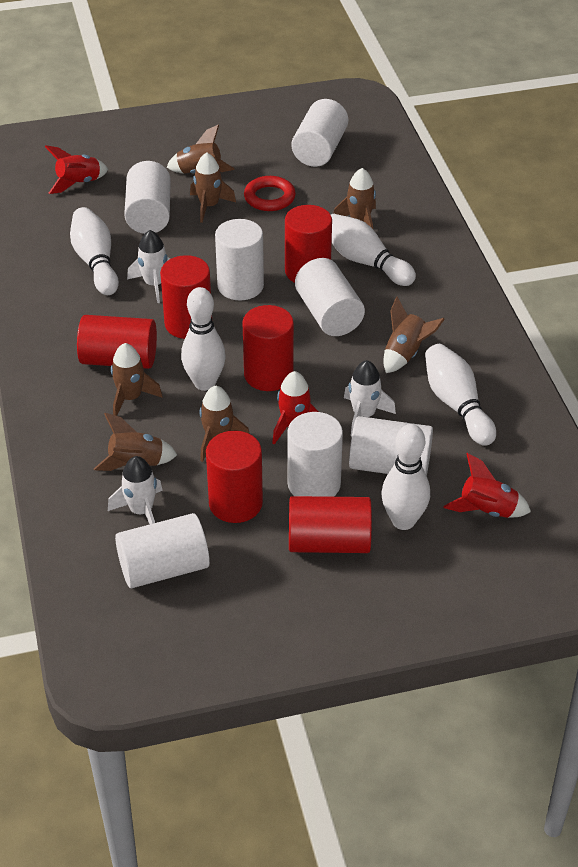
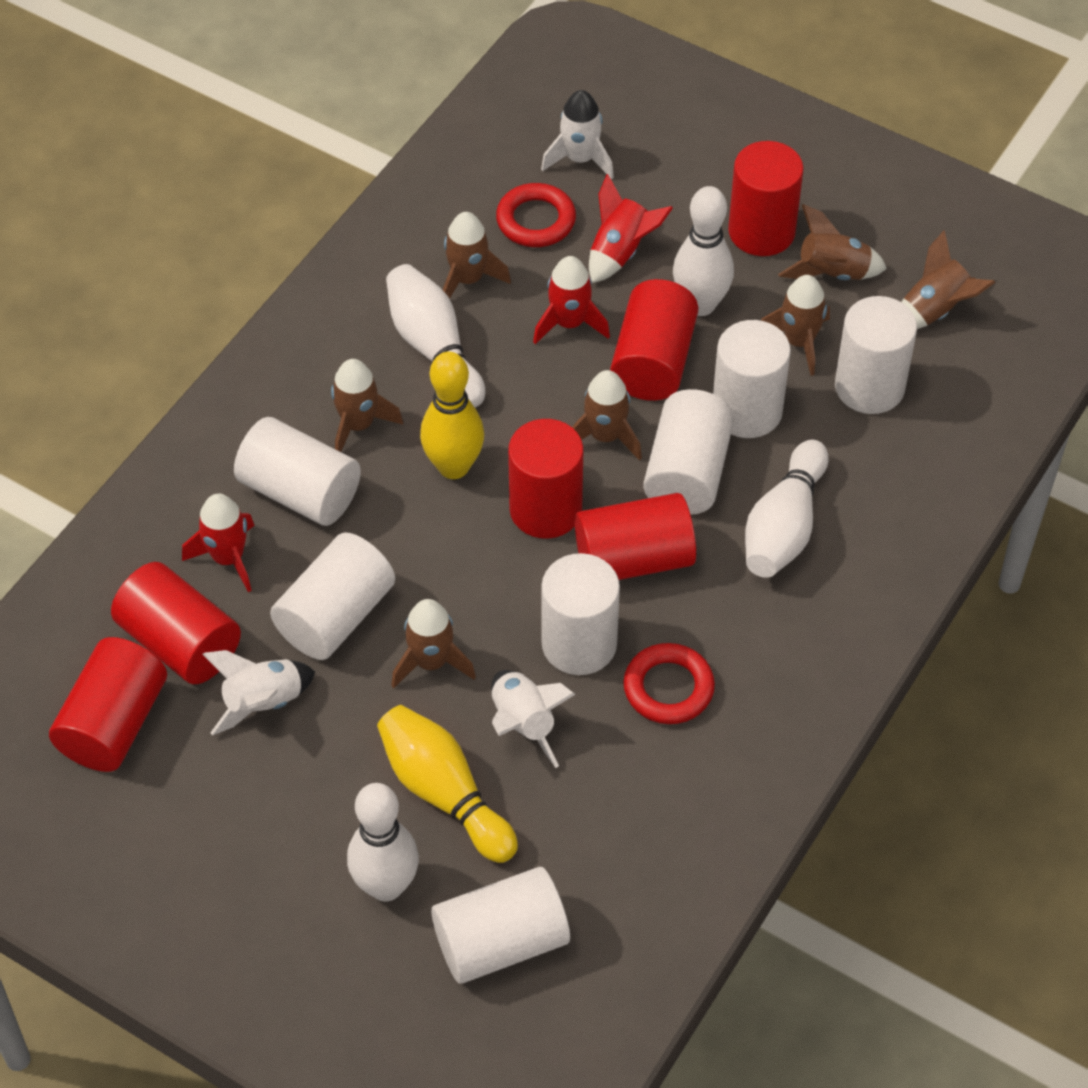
red ring: 1 -> 2
white bowling pin: 5 -> 4
yellow bowling pin: 0 -> 2

